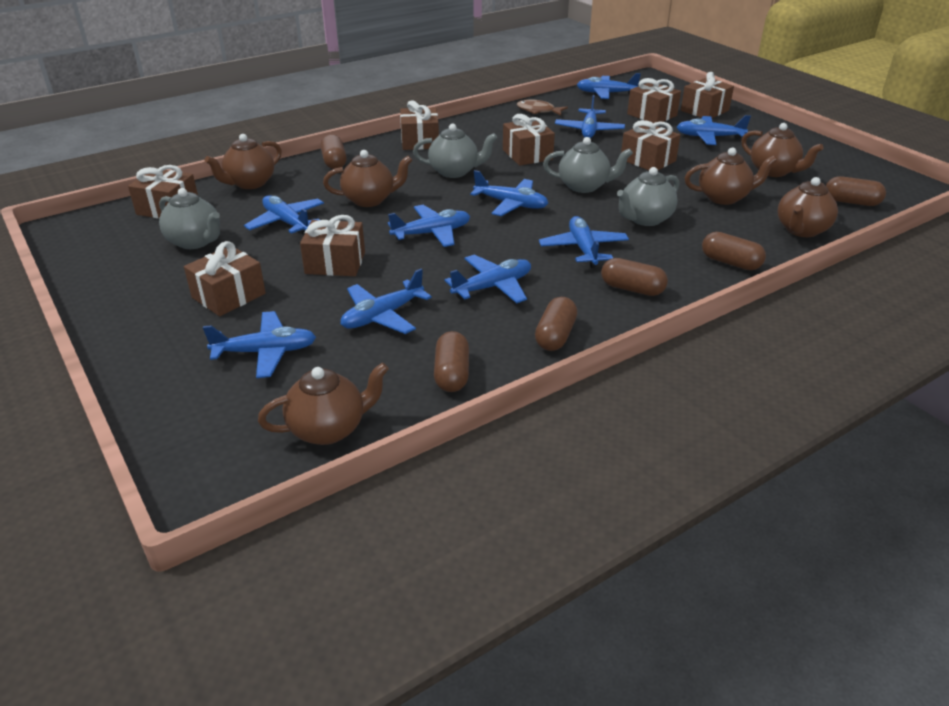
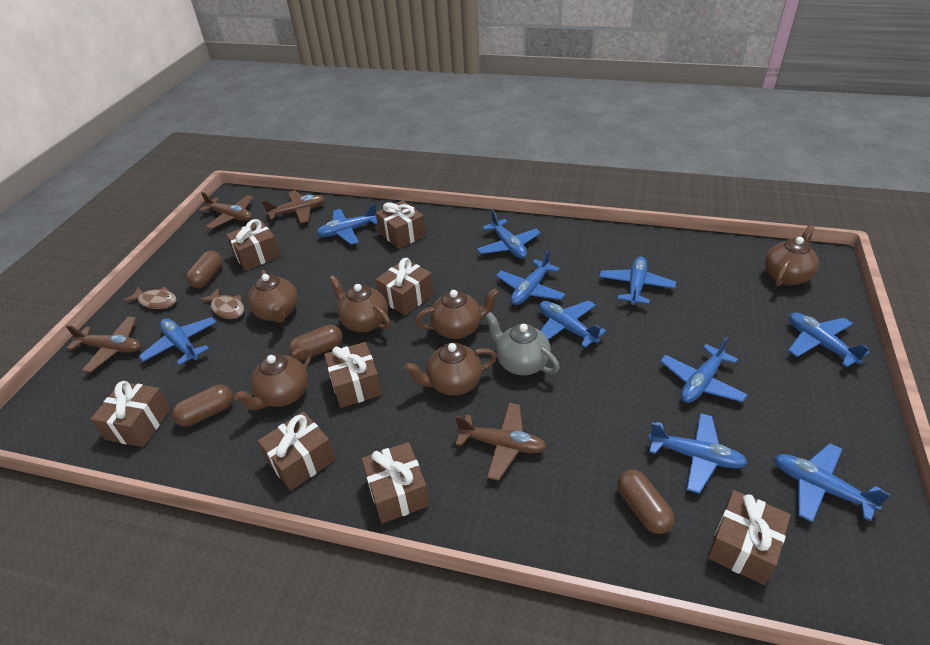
brown capsule: 6 -> 4
brown fish: 1 -> 2
brown plane: 0 -> 4
grey teapot: 4 -> 1

